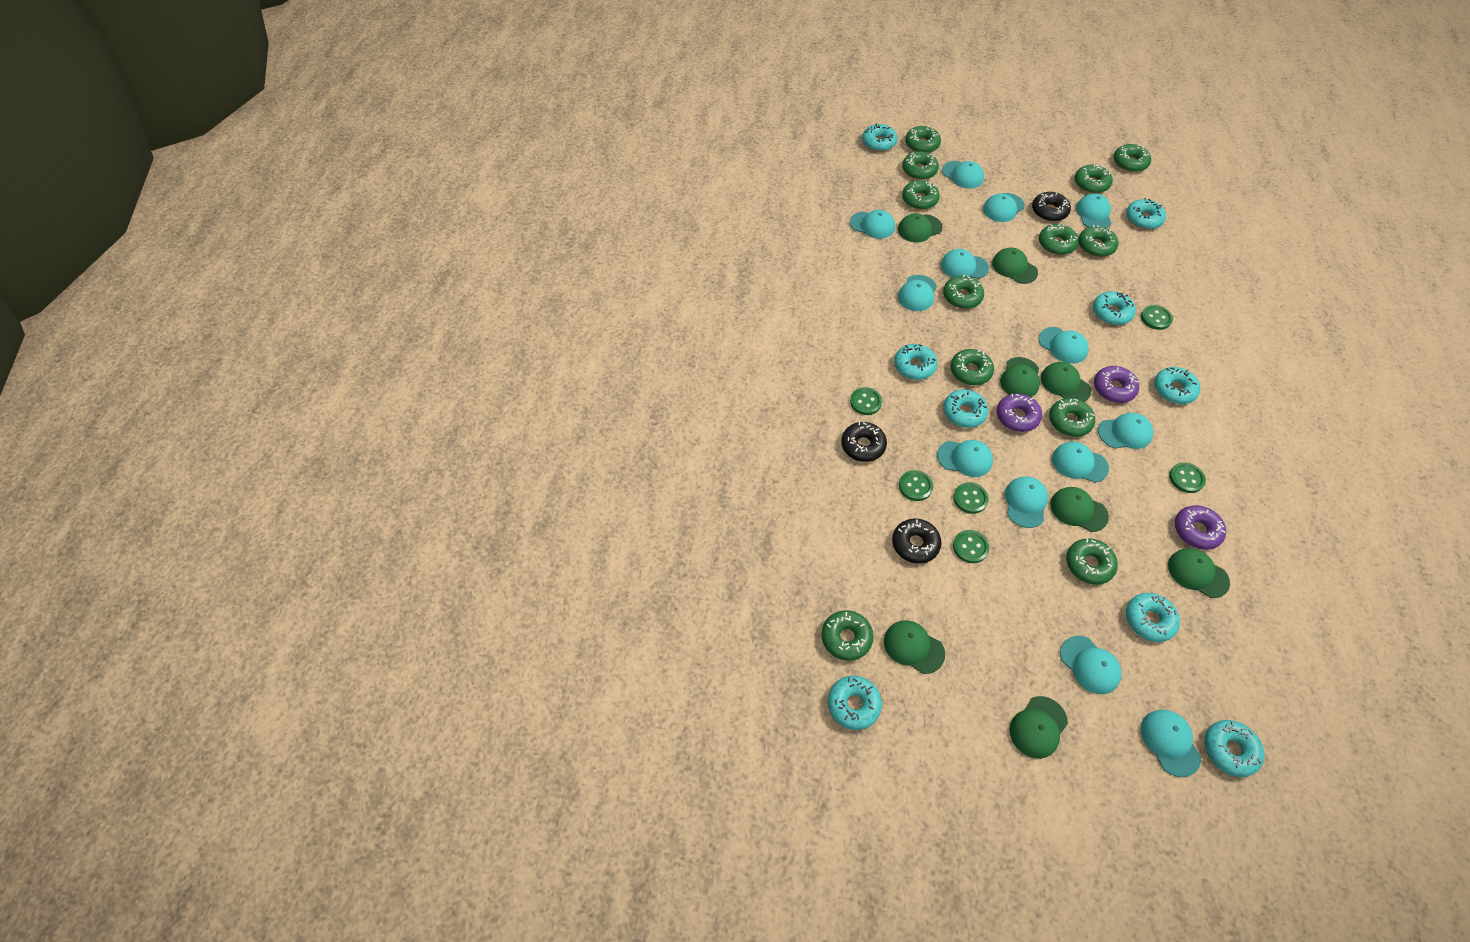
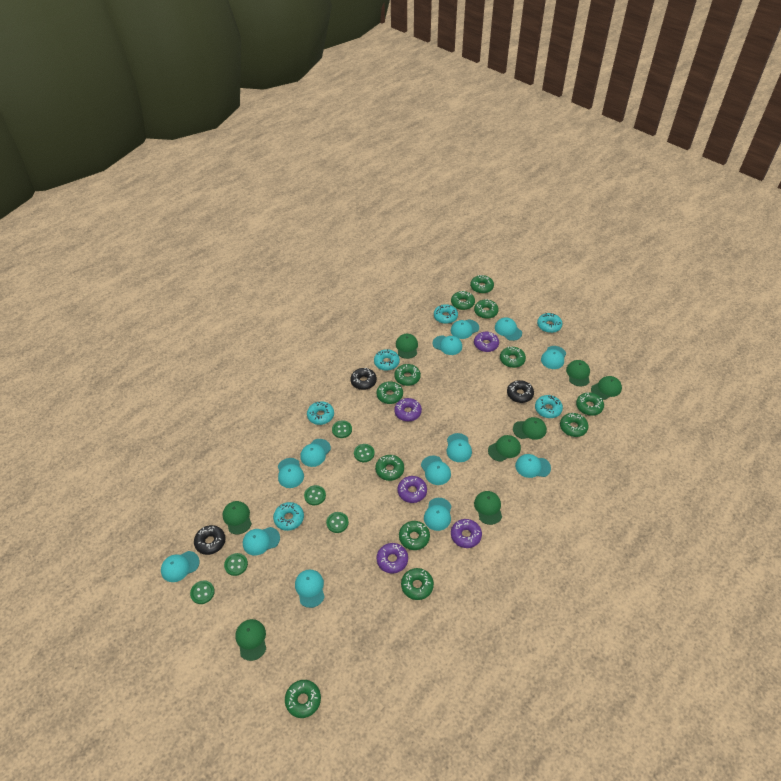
purple donut: 3 -> 5
turquoise donut: 9 -> 6

